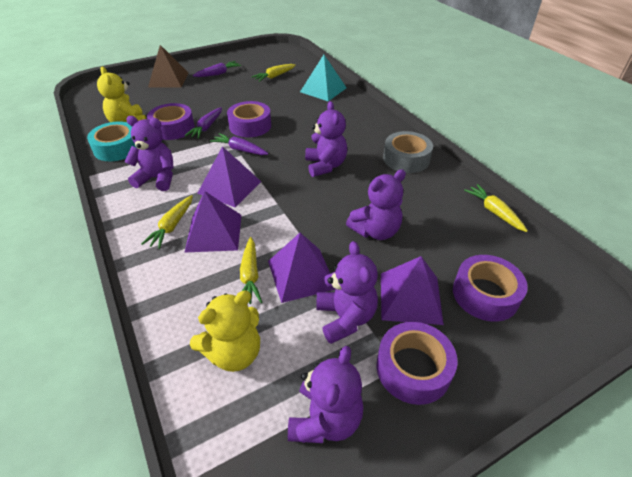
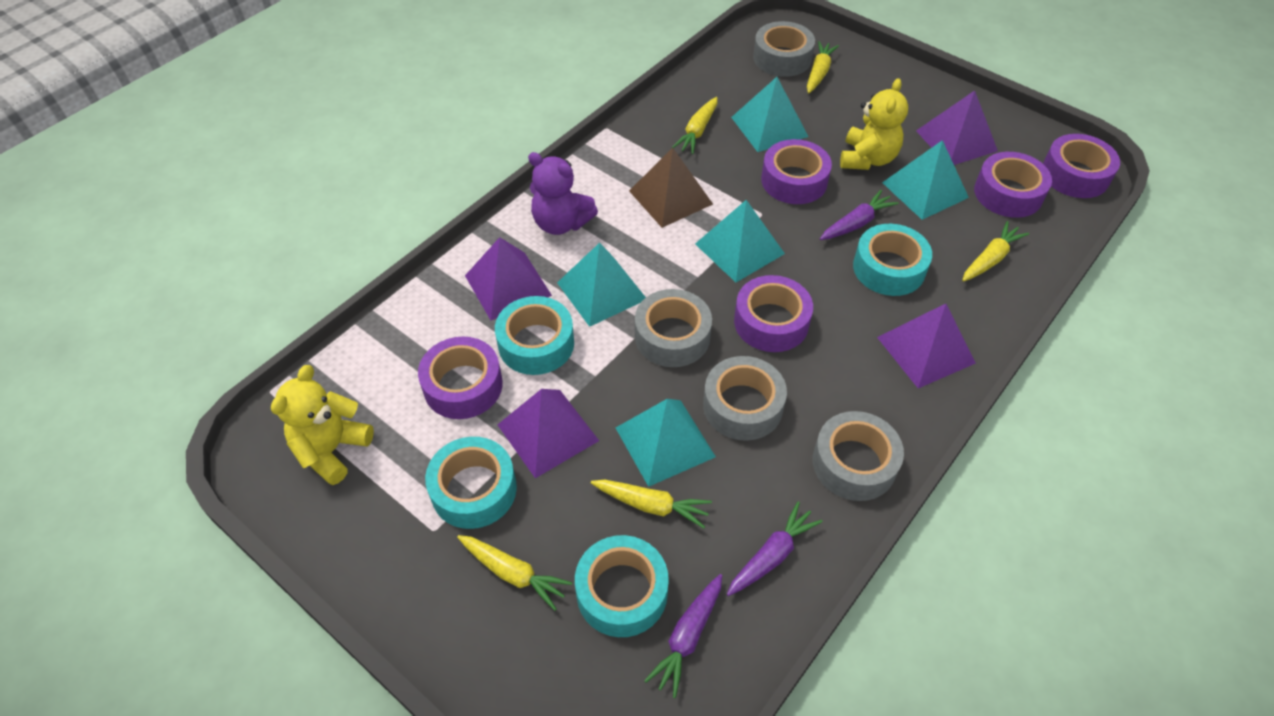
grey tape: 1 -> 4
purple tape: 4 -> 5
purple teddy bear: 5 -> 1
turquoise pyramid: 1 -> 5
turquoise tape: 1 -> 4
yellow carrot: 4 -> 5

